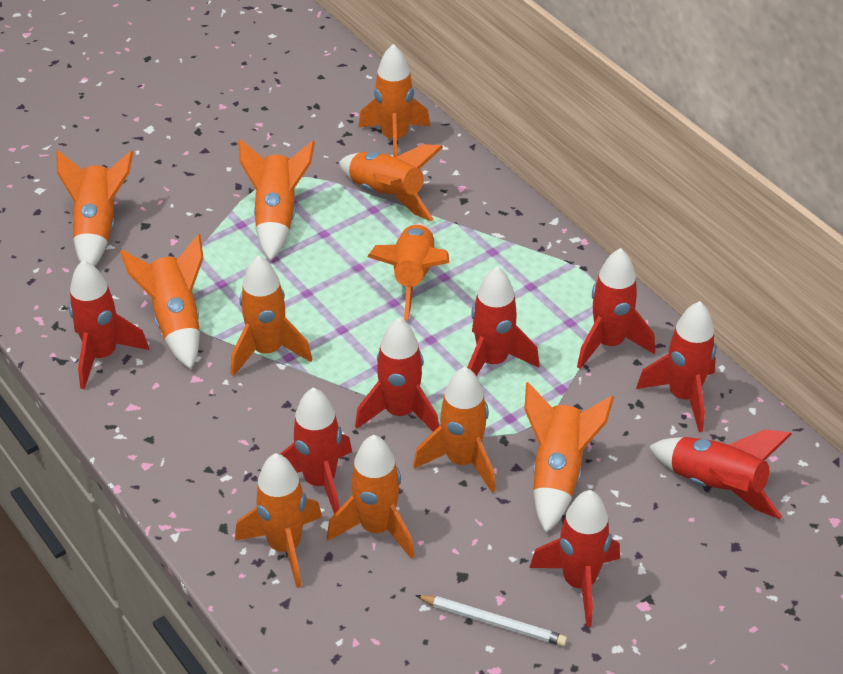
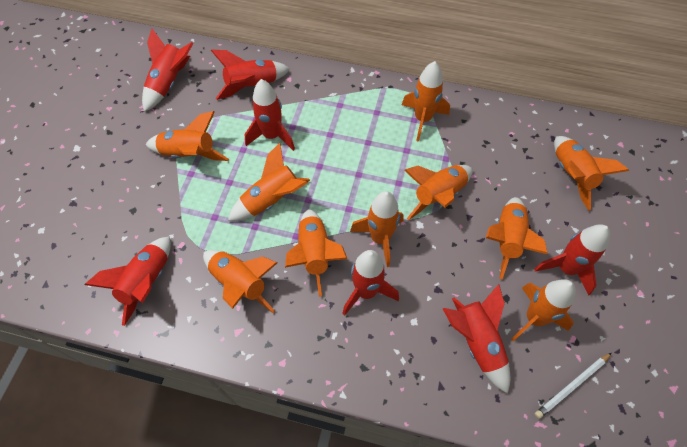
orange rocket: 11 -> 10
red rocket: 8 -> 7

